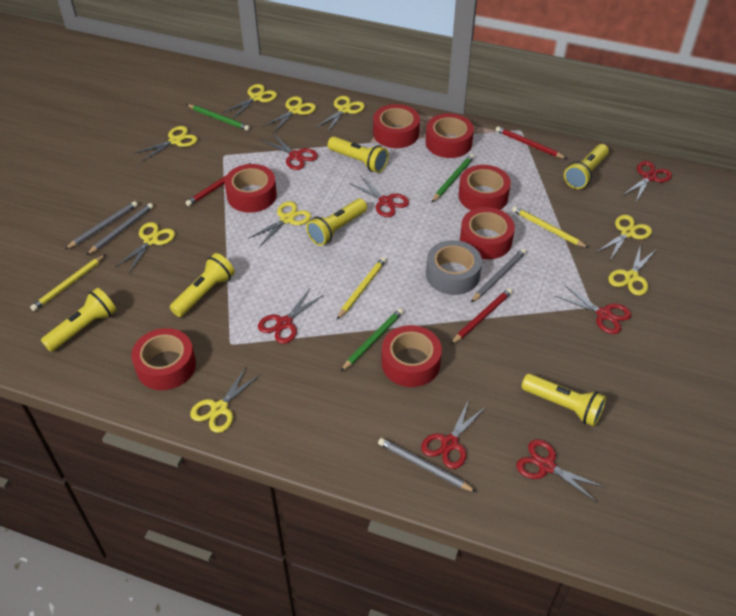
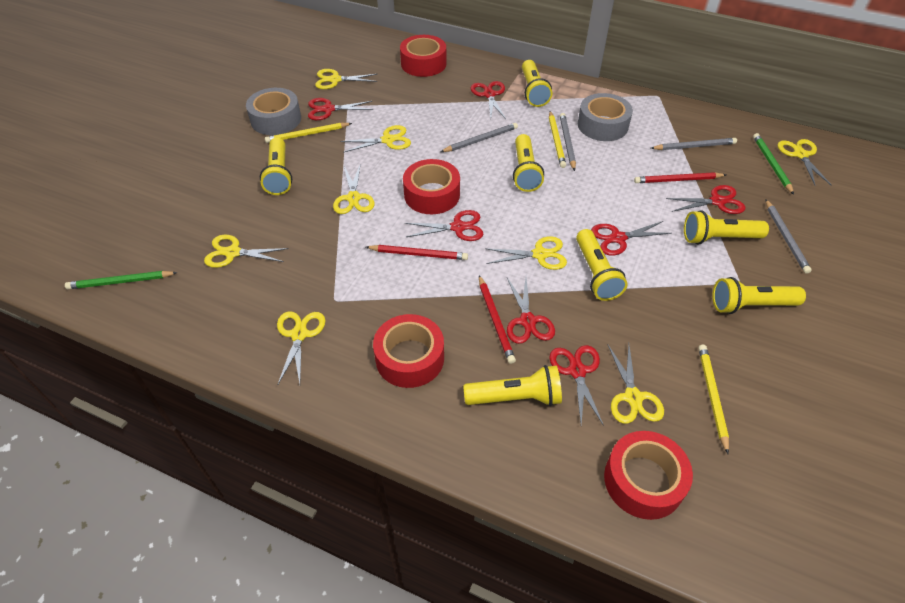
green pencil: 3 -> 2
grey tape: 1 -> 2
red tape: 7 -> 4
yellow flashlight: 6 -> 7
yellow scissors: 9 -> 8

